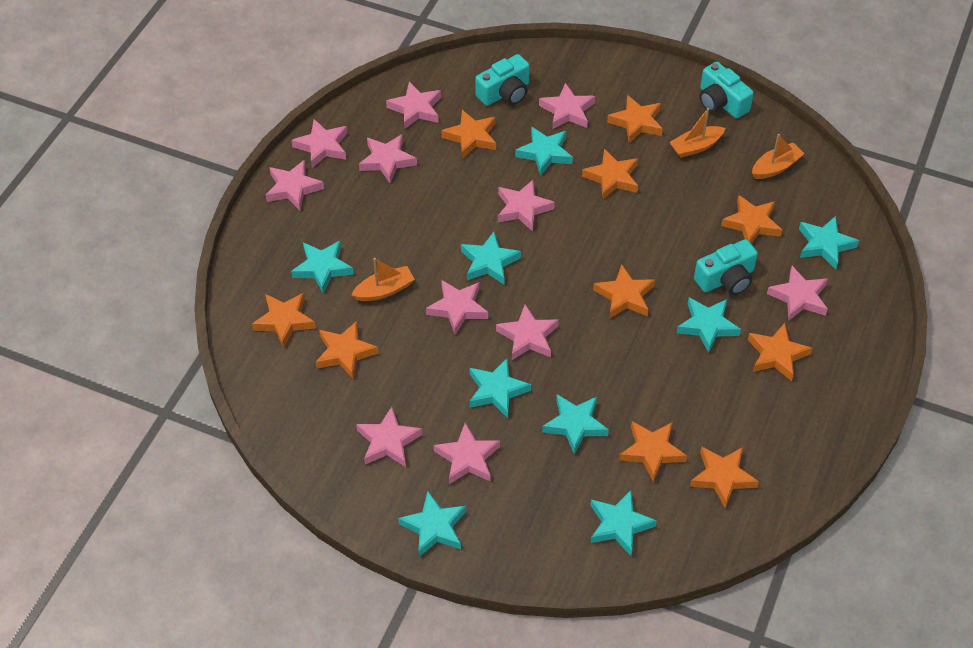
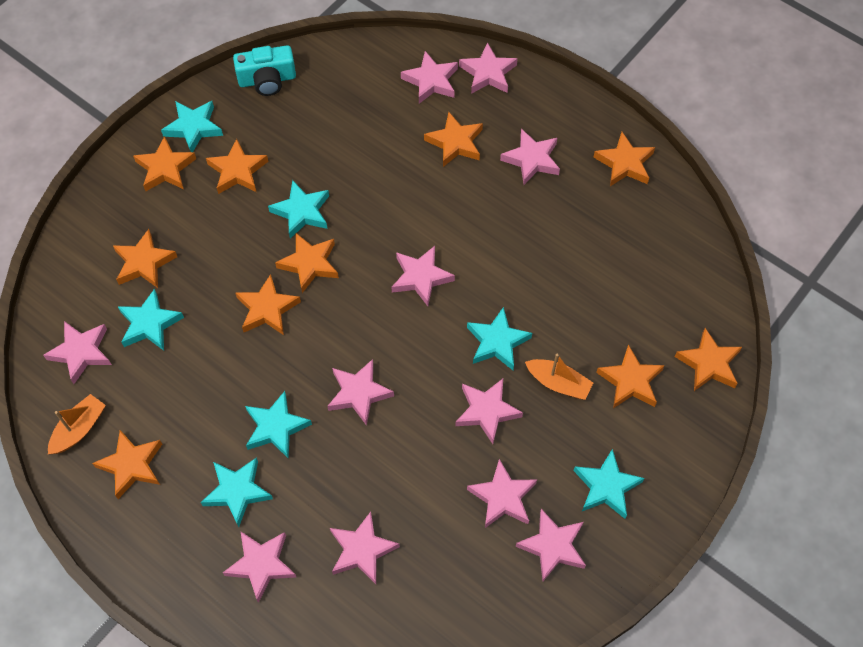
orange boat: 3 -> 2
turquoise camera: 3 -> 1
turquoise star: 9 -> 7

